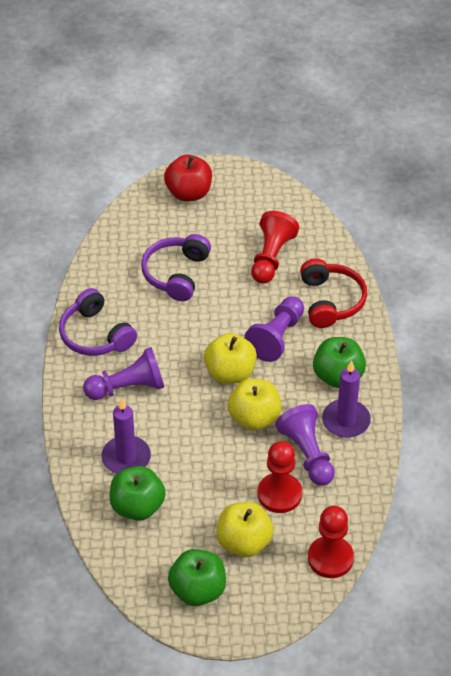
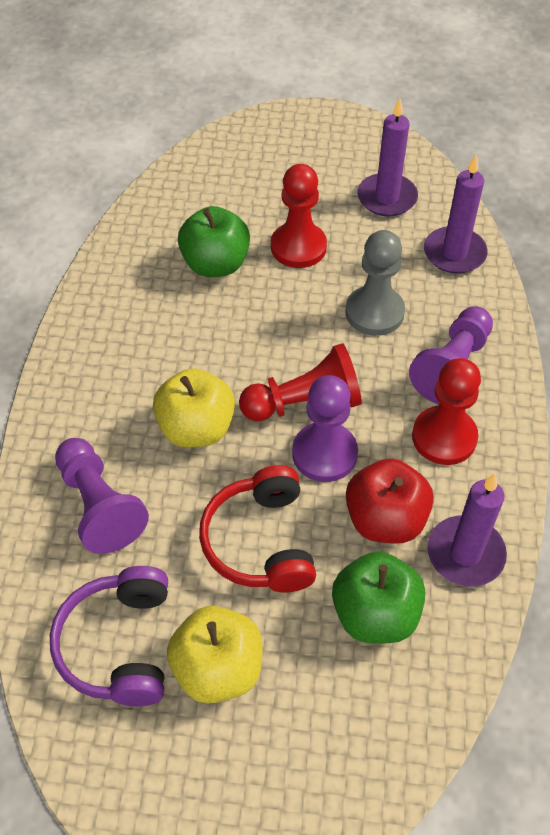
green apple: 3 -> 2
grey pawn: 0 -> 1
purple candle: 2 -> 3
purple headphones: 2 -> 1
yellow apple: 3 -> 2

